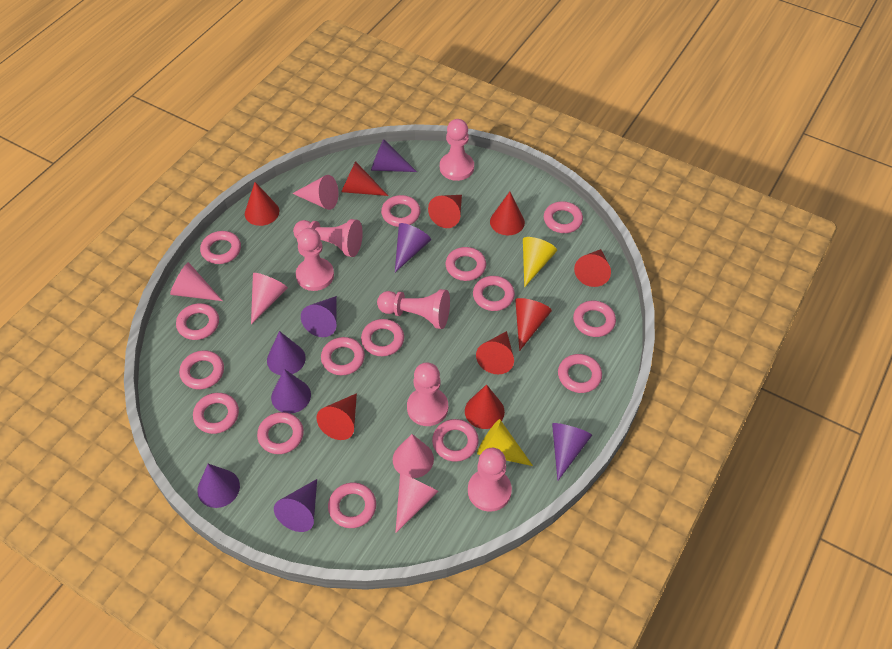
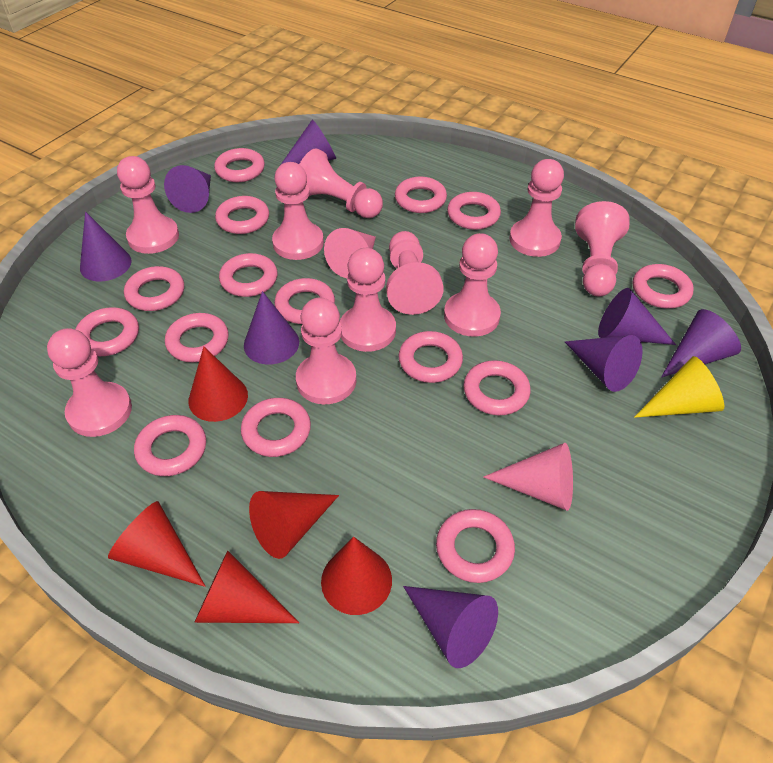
pink cone: 5 -> 2
pink pawn: 6 -> 10
red cone: 9 -> 5
yellow cone: 2 -> 1

